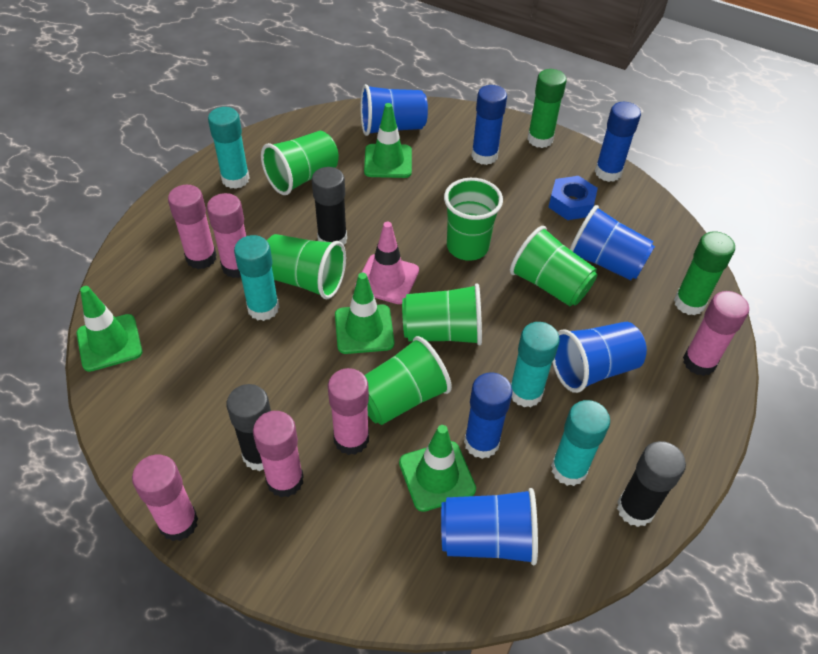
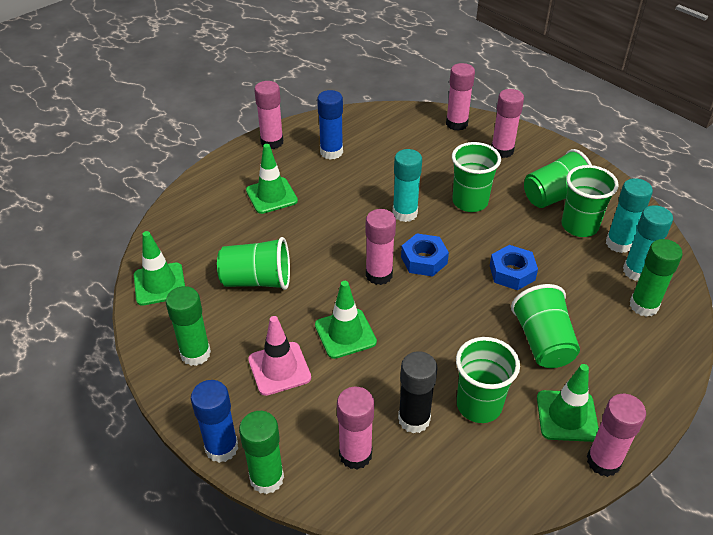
black glue stick: 3 -> 1
blue cup: 4 -> 0
blue glue stick: 3 -> 2
blue nut: 1 -> 2
green glue stick: 2 -> 3
turquoise glue stick: 4 -> 3

